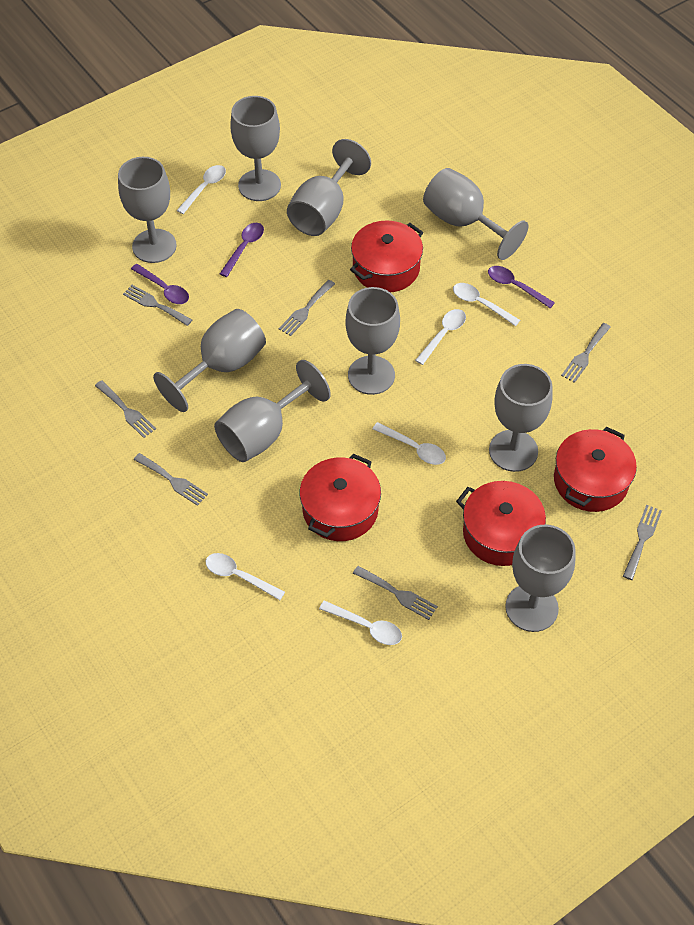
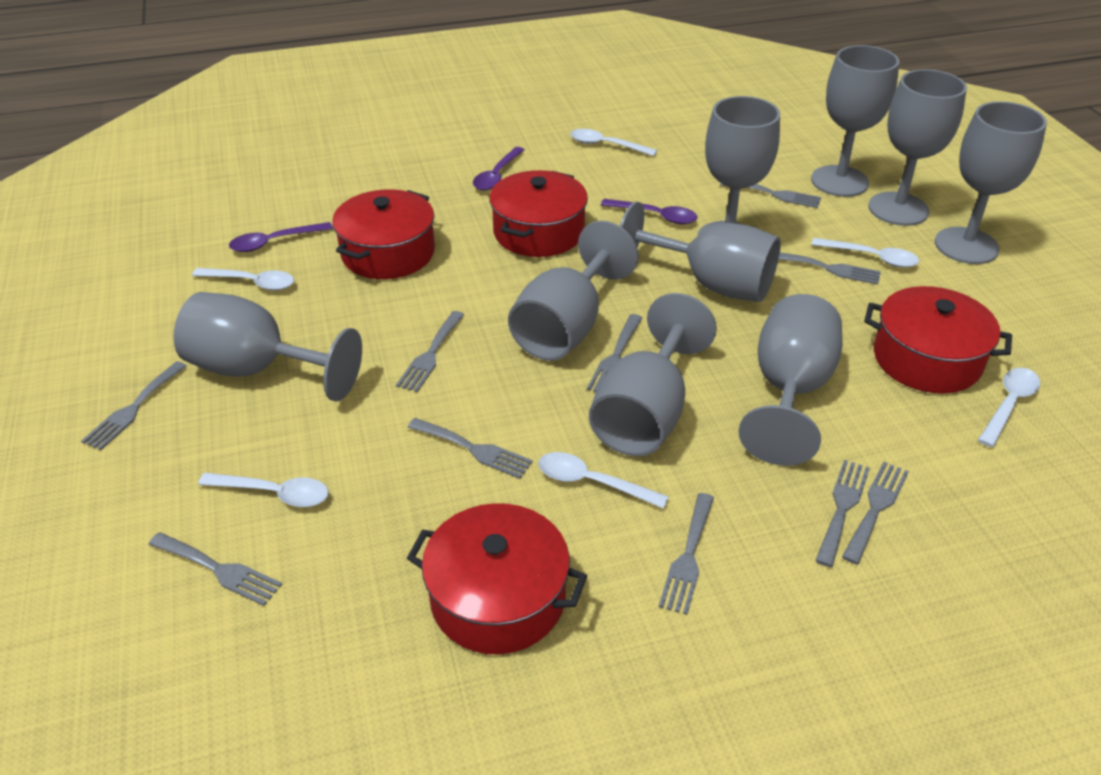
grey fork: 7 -> 10

